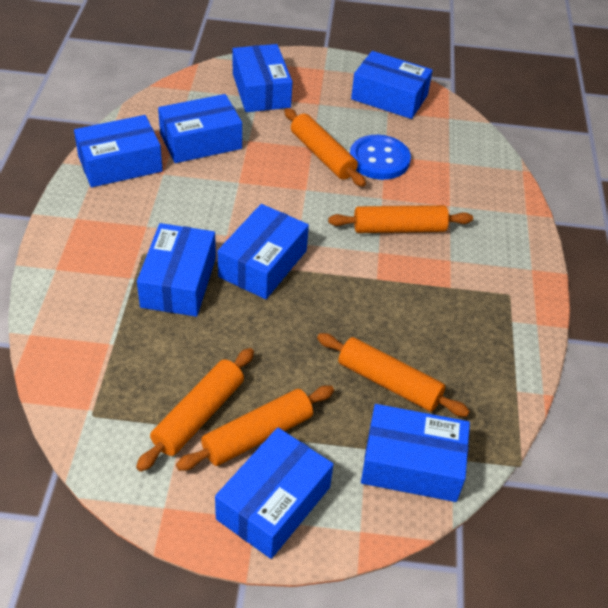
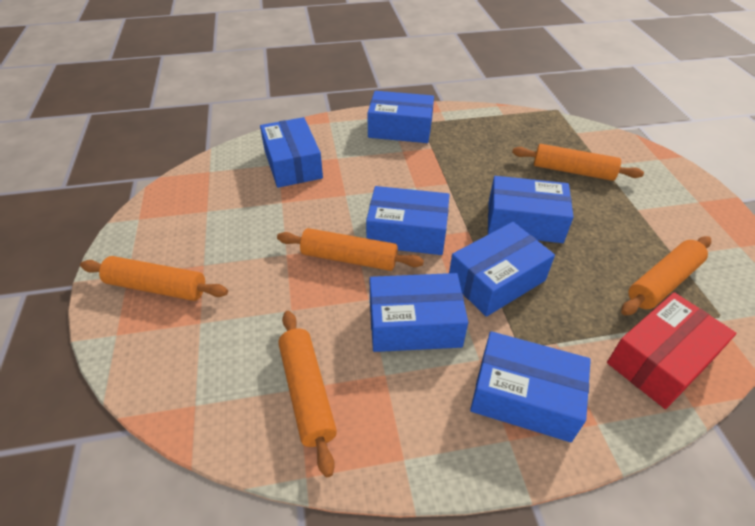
blue box: 8 -> 7
blue button: 1 -> 0
red box: 0 -> 1

